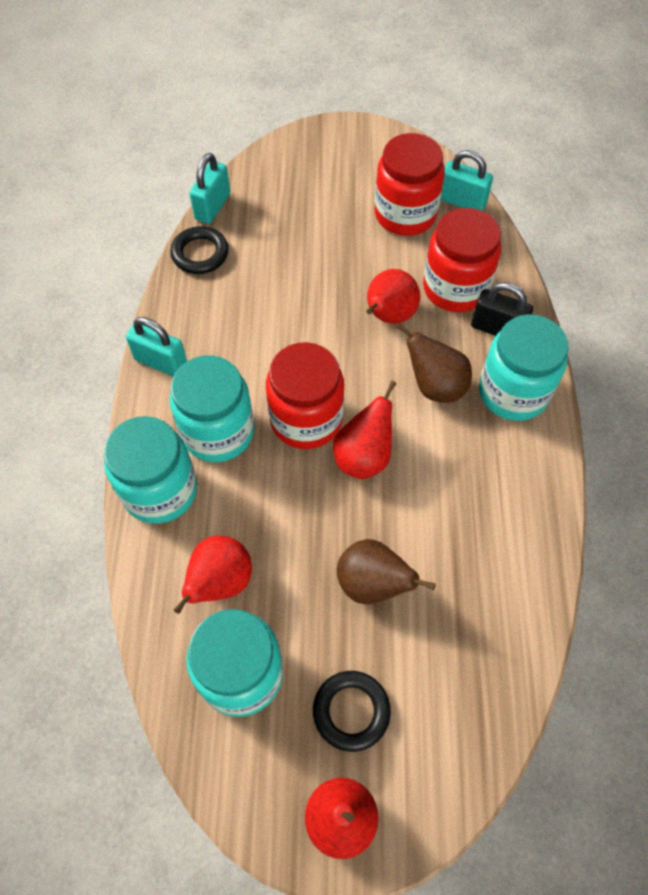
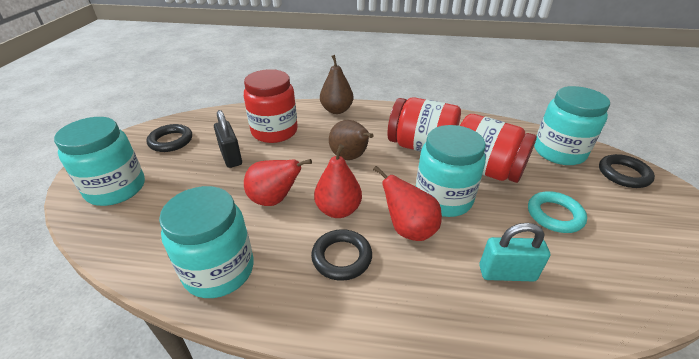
black ring: 2 -> 3
red pear: 4 -> 3
turquoise padlock: 3 -> 1
turquoise ring: 0 -> 1

